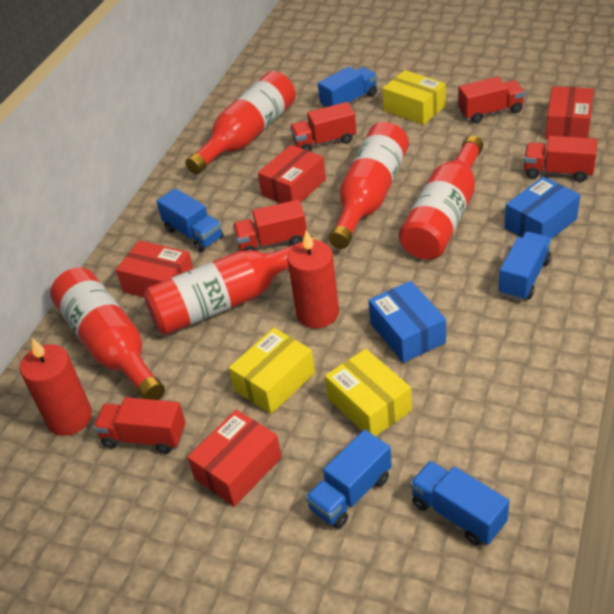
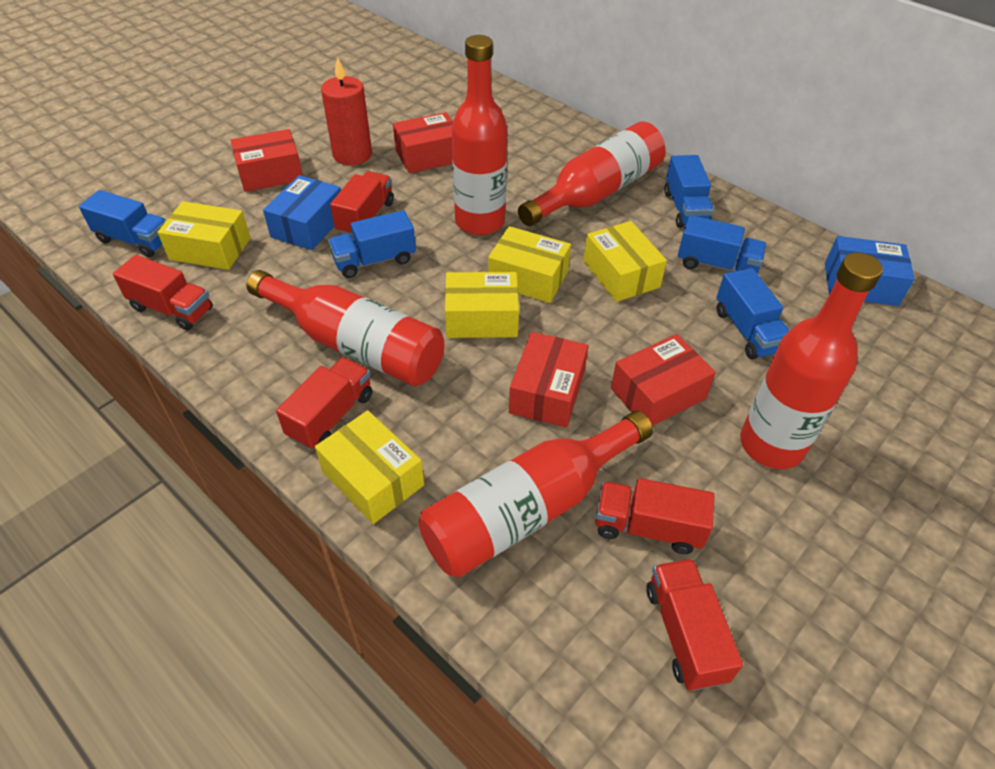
red candle: 2 -> 1
yellow box: 3 -> 5

